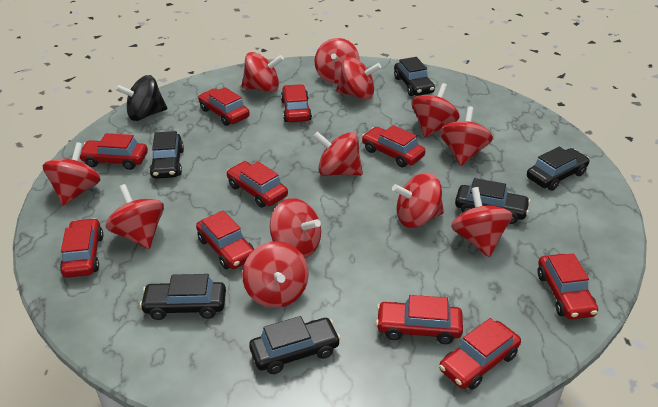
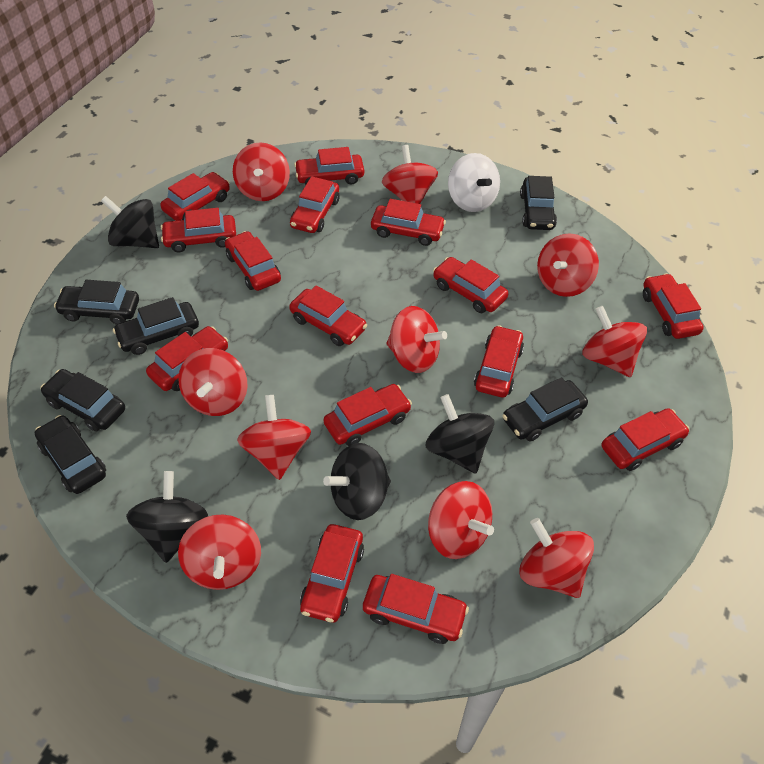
black spinning top: 1 -> 4
red car: 10 -> 15
red spinning top: 12 -> 10
white spinning top: 0 -> 1

